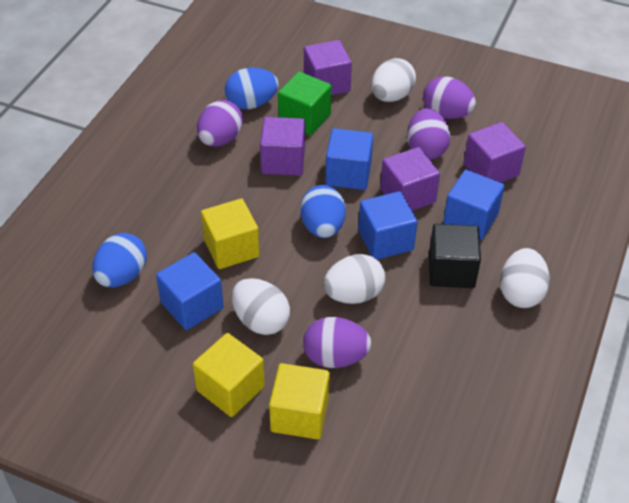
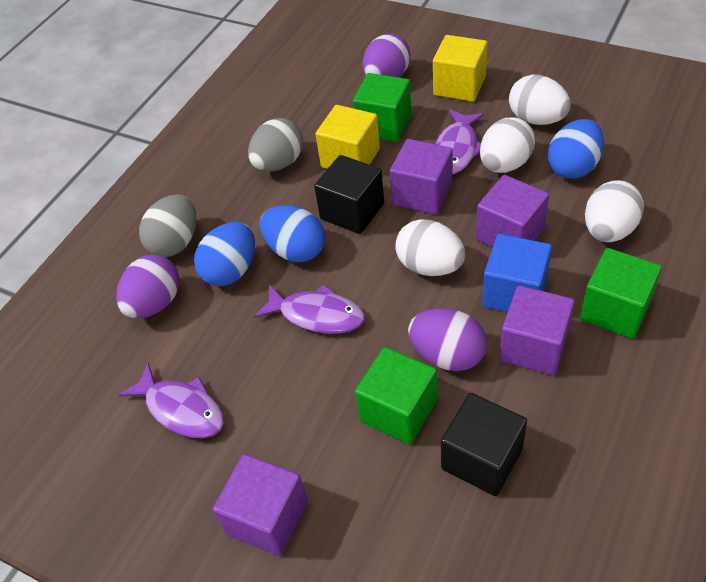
black cube: 1 -> 2
blue cube: 4 -> 1
green cube: 1 -> 3
grey egg: 0 -> 2
purple egg: 4 -> 3
purple fish: 0 -> 3
yellow cube: 3 -> 2

